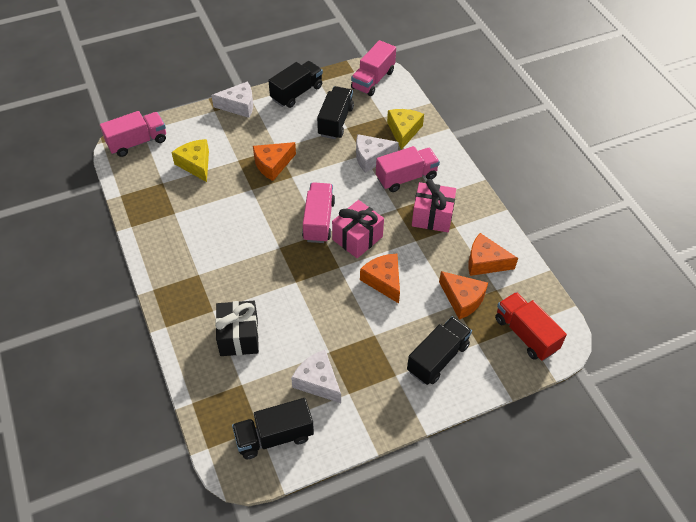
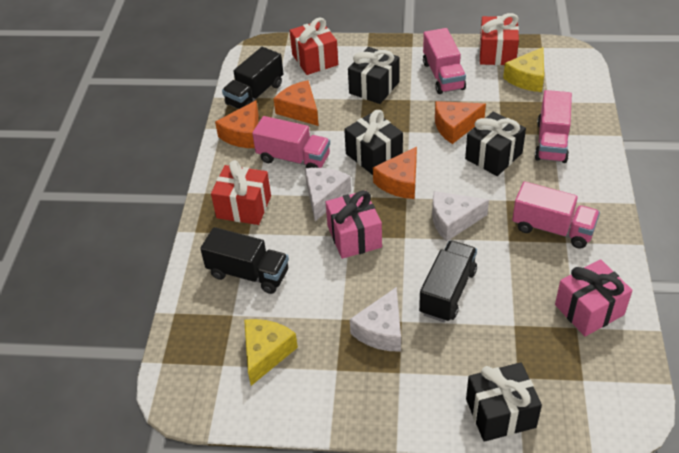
black gift: 1 -> 4
black truck: 4 -> 3
red gift: 0 -> 3
red truck: 1 -> 0

